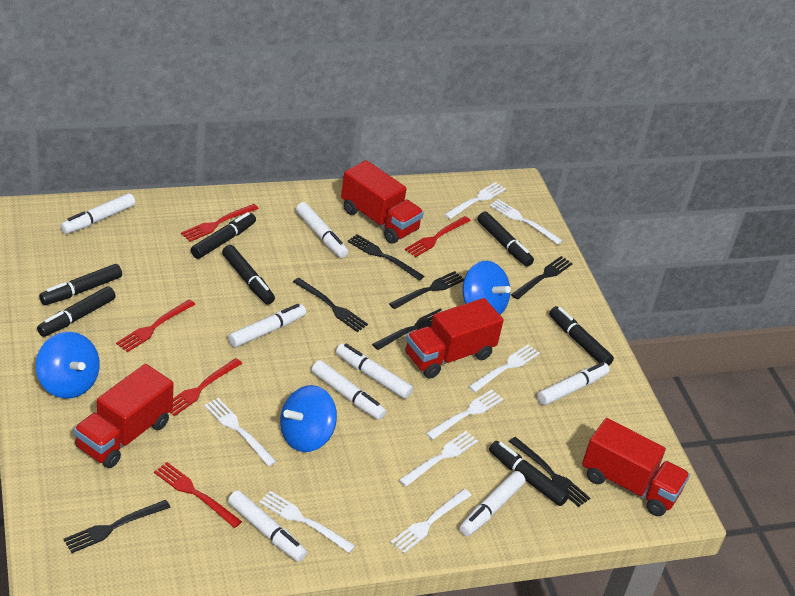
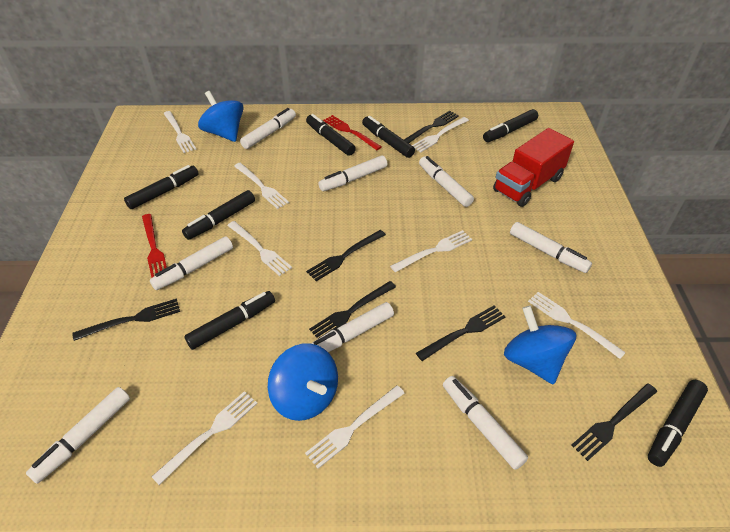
black fork: 7 -> 6
red fork: 5 -> 2
red truck: 4 -> 1

